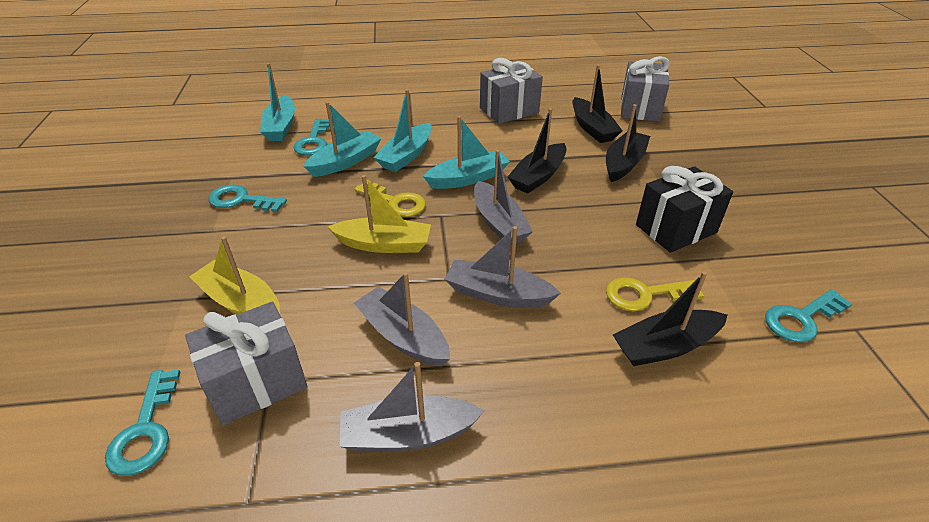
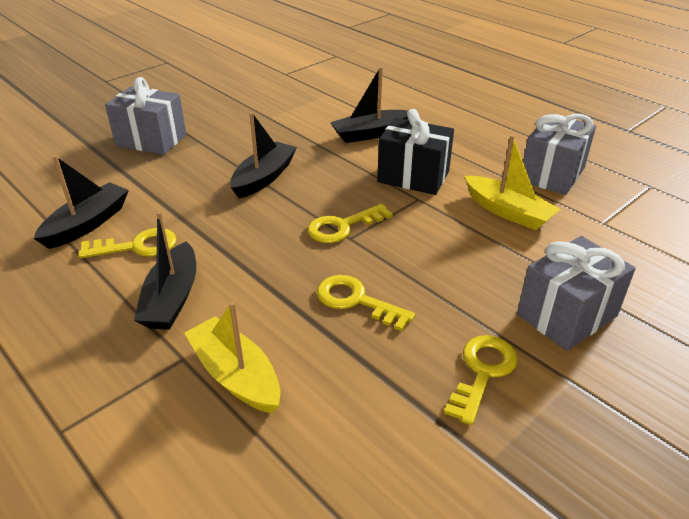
grey boat: 4 -> 0
turquoise boat: 4 -> 0
turquoise key: 4 -> 0
yellow key: 2 -> 4

